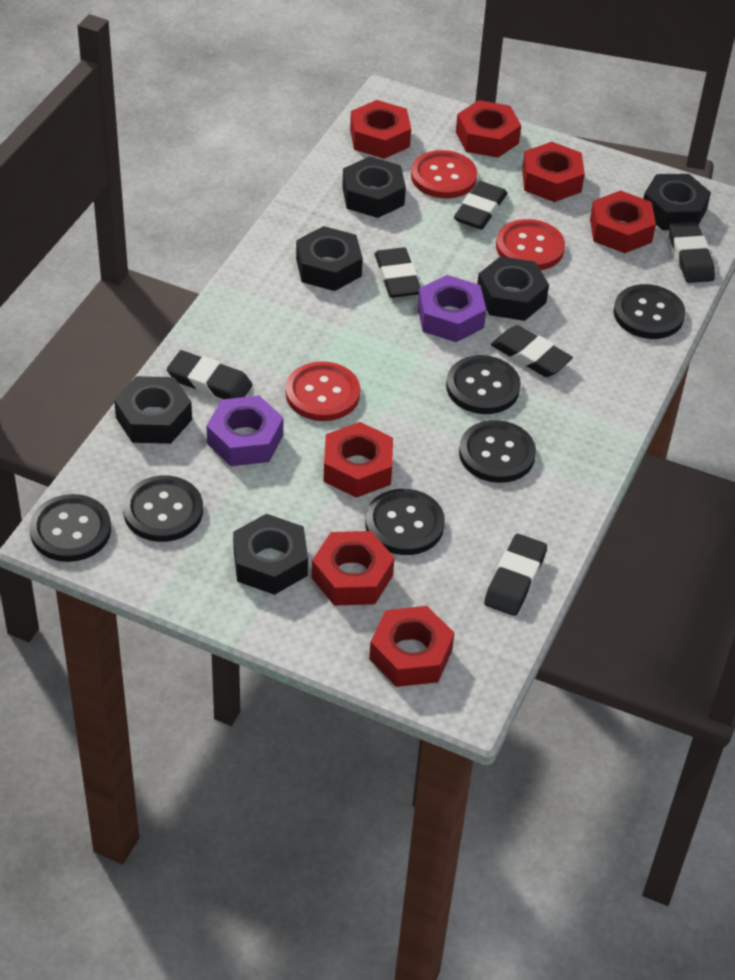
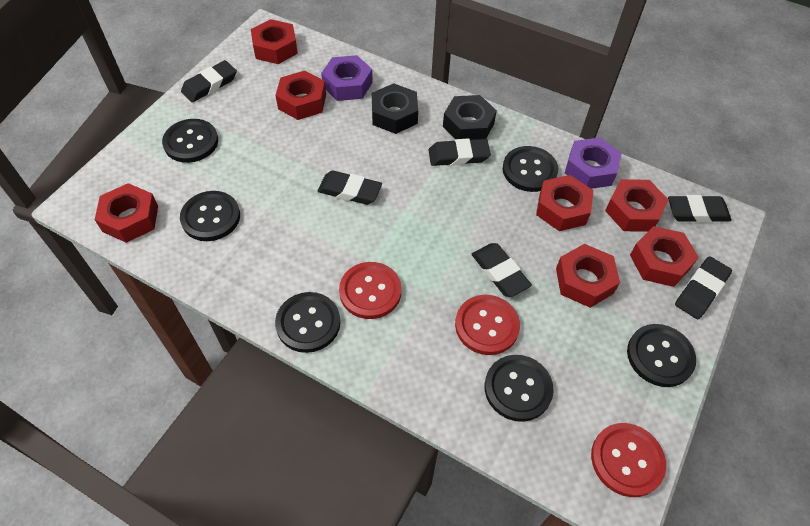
black nut: 6 -> 2

